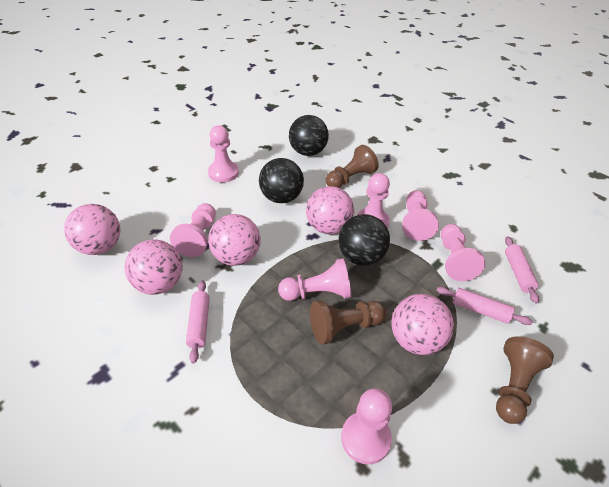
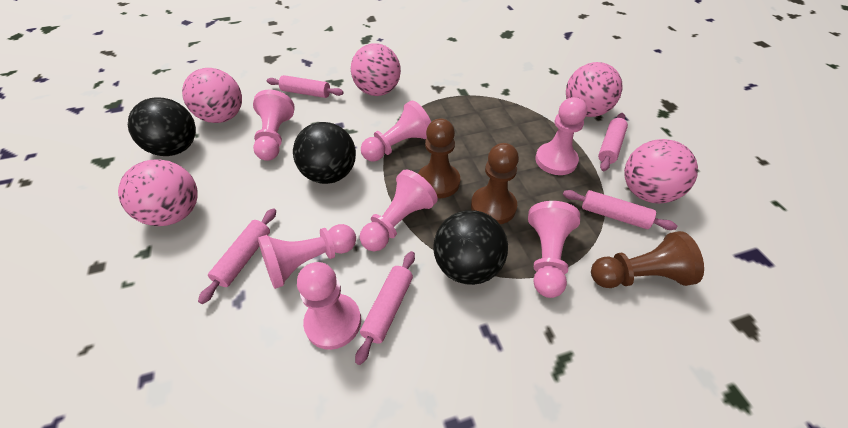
pink rolling pin: 3 -> 5

